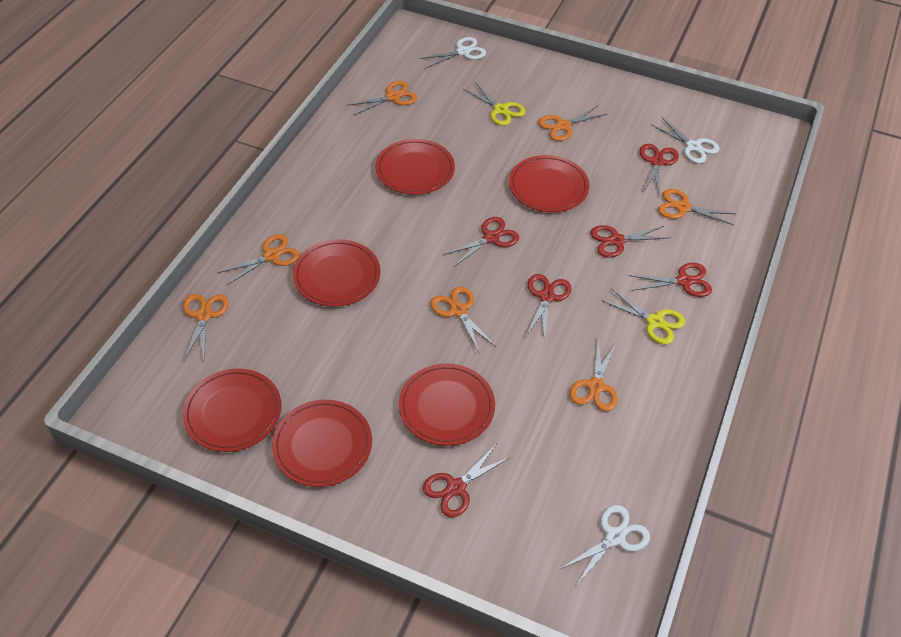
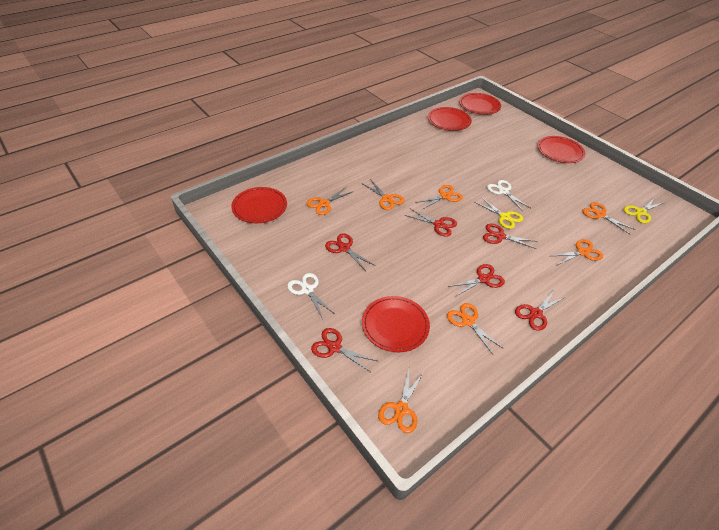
red plate: 6 -> 5
white scissors: 3 -> 2

